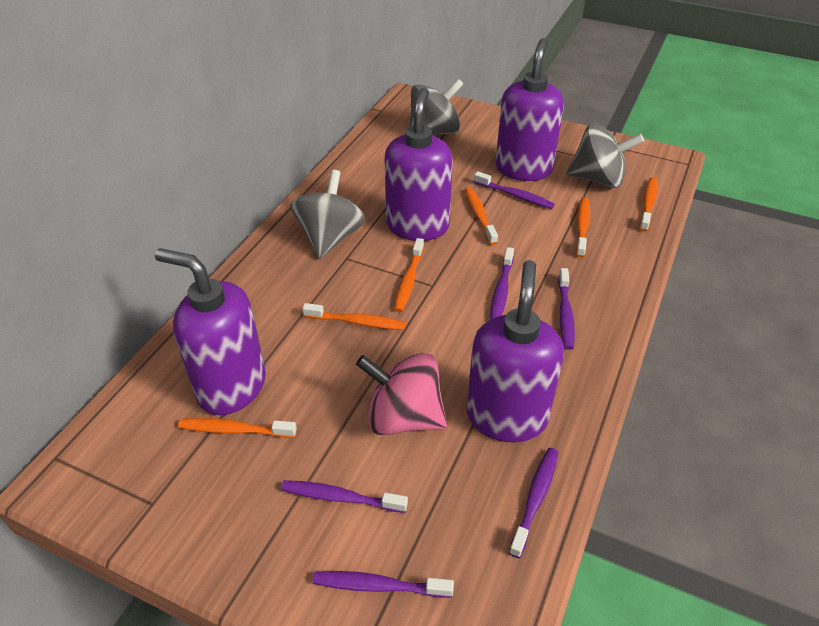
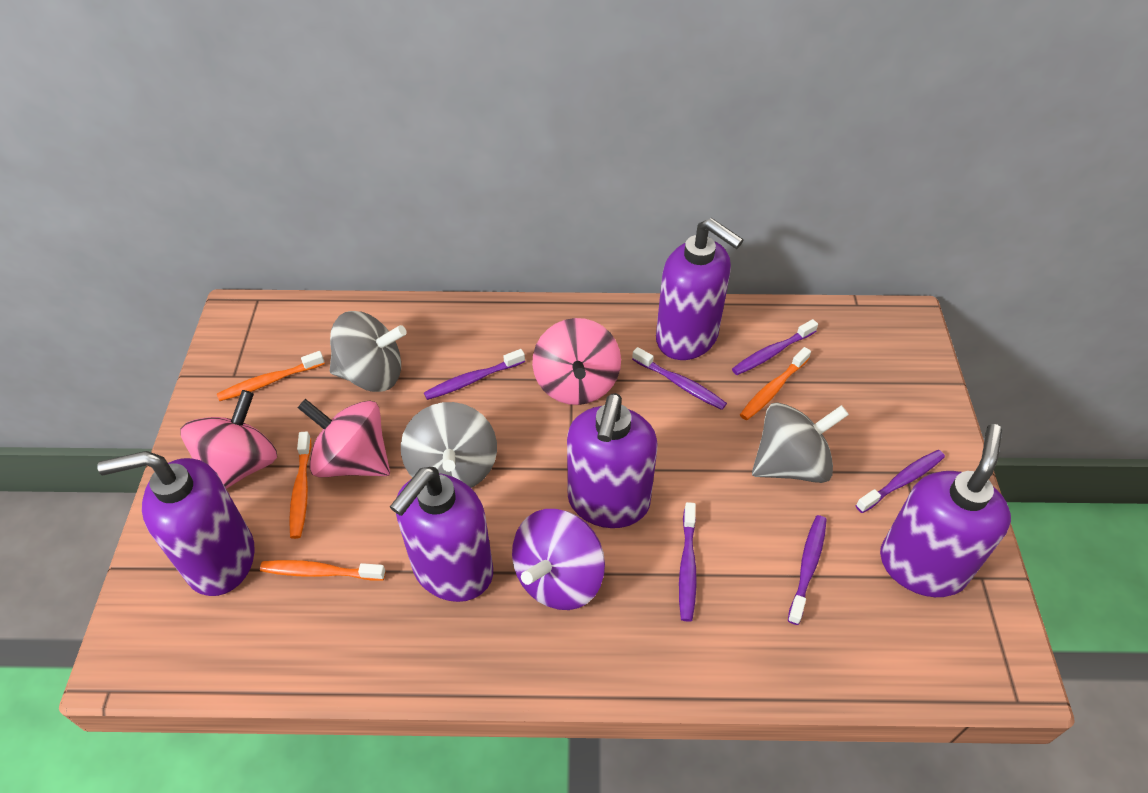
orange toothbrush: 6 -> 4
pink spinning top: 1 -> 3
purple soap dispenser: 4 -> 5
purple spinning top: 0 -> 1

